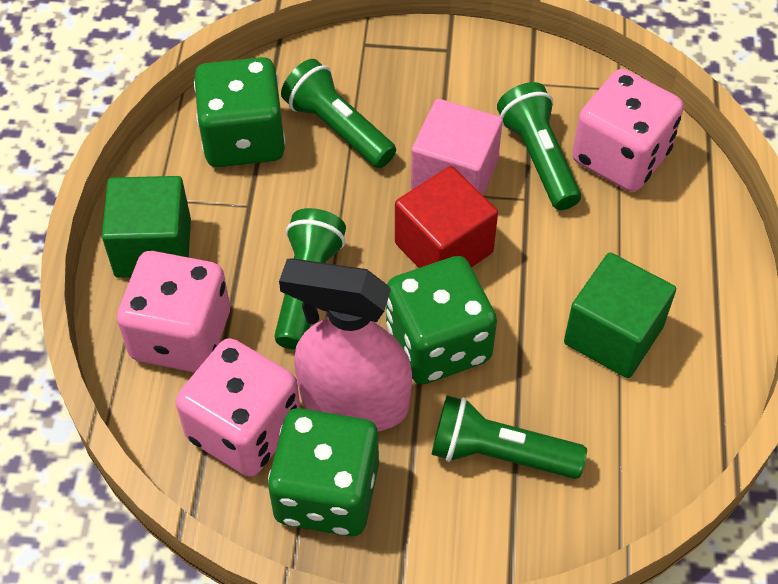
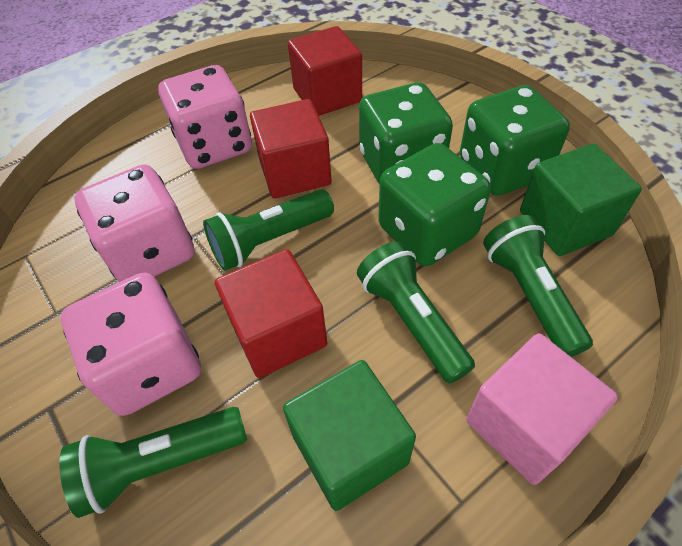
pink spray bottle: 1 -> 0
red cube: 1 -> 3

